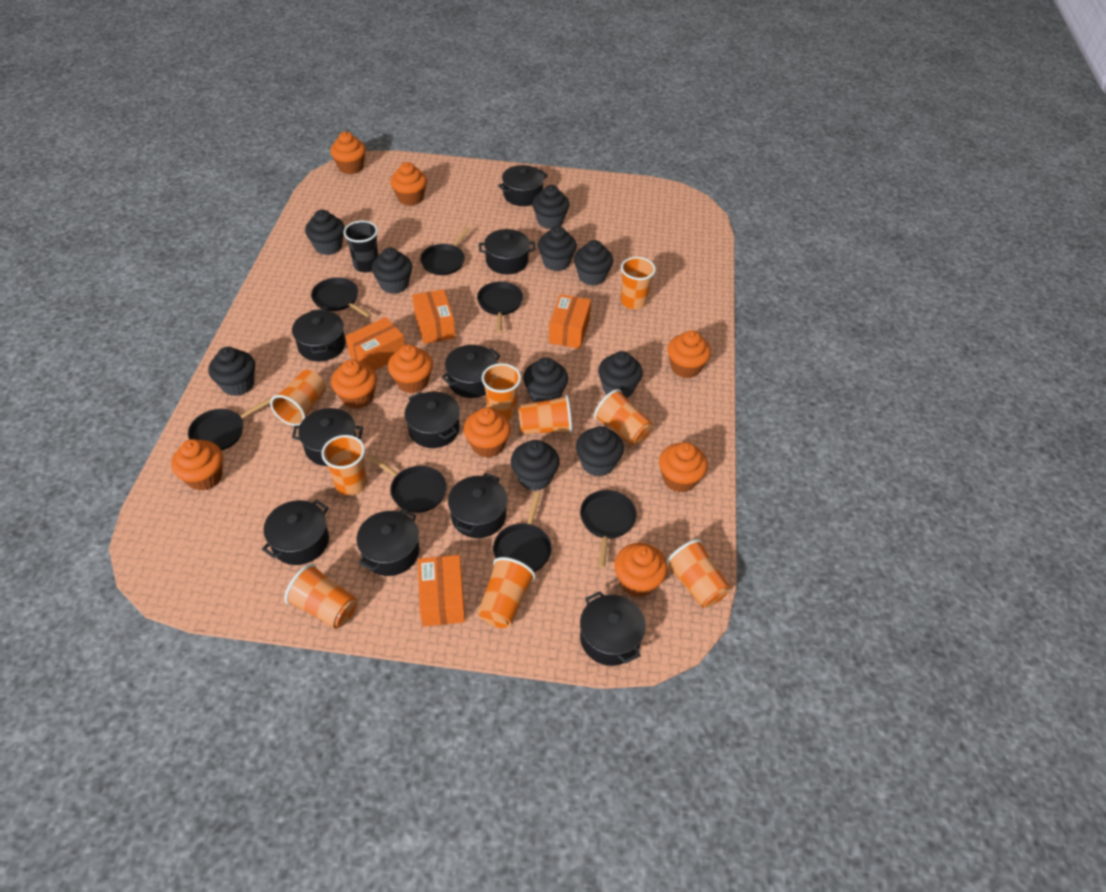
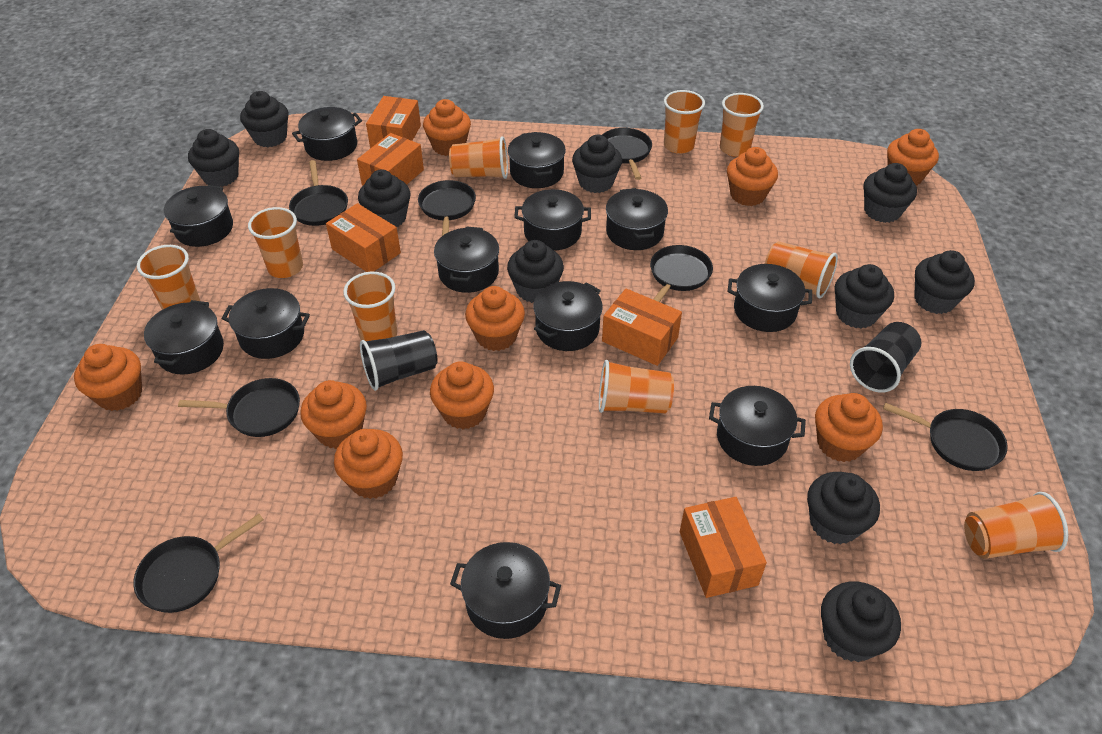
black cup: 1 -> 2
black pot: 10 -> 12
orange box: 4 -> 5

